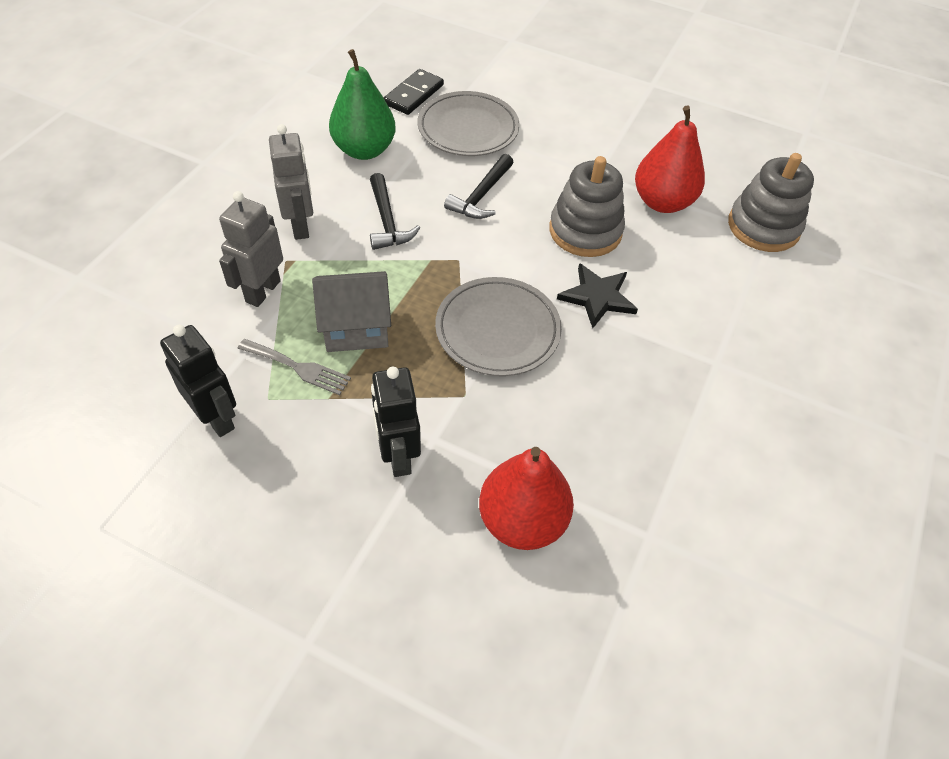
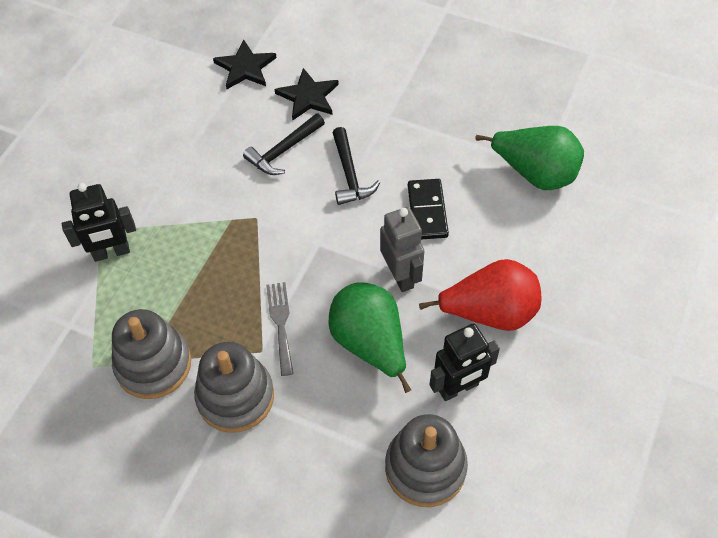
black star: 1 -> 2
green pear: 1 -> 2
grey house: 1 -> 0
grey plate: 2 -> 0
grey robot: 2 -> 1
grey stacking toy: 2 -> 3
red pear: 2 -> 1

